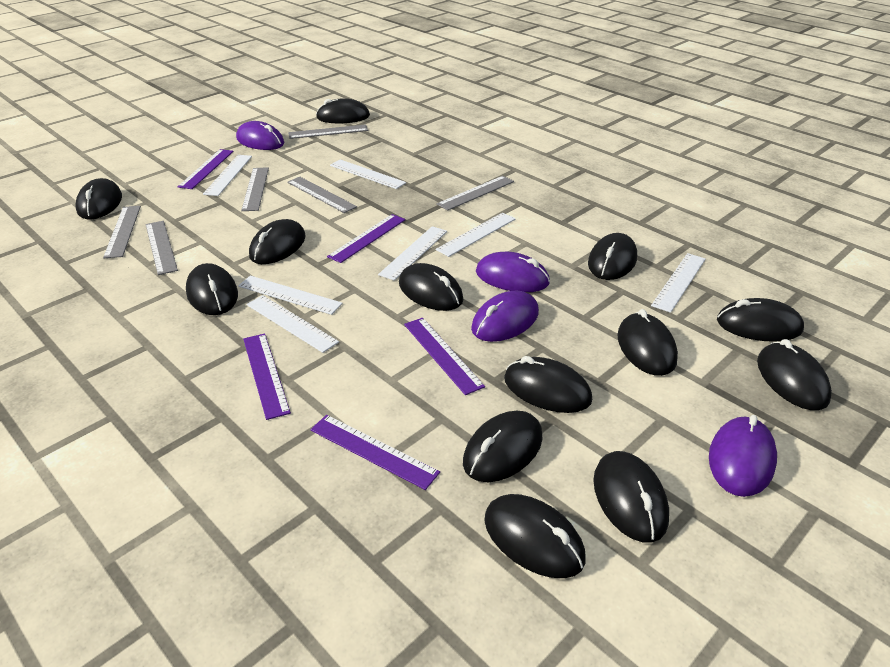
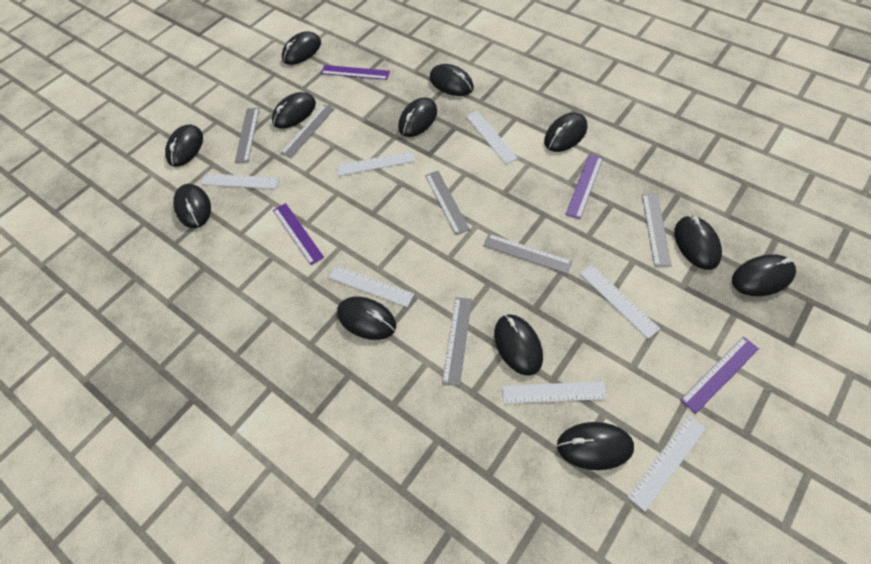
black mouse: 13 -> 12
purple mouse: 4 -> 0
purple ruler: 5 -> 4

